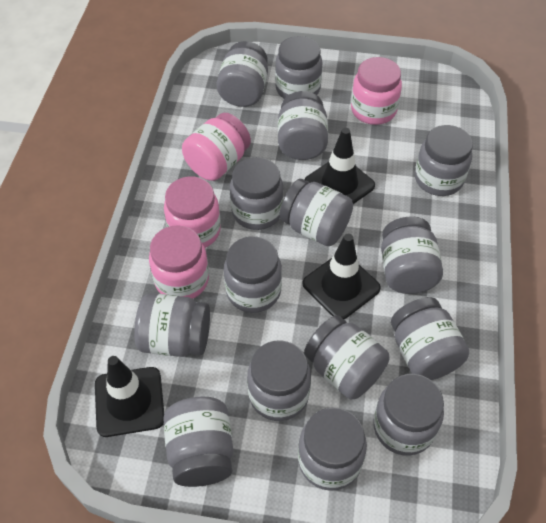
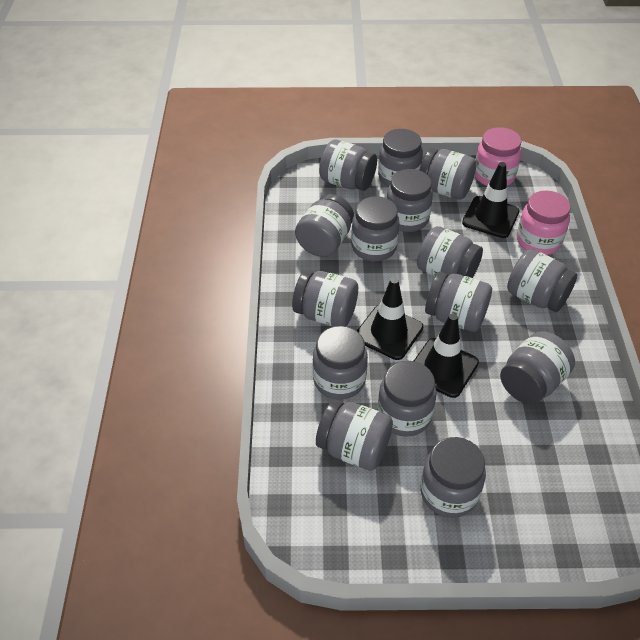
pink jar: 4 -> 2

